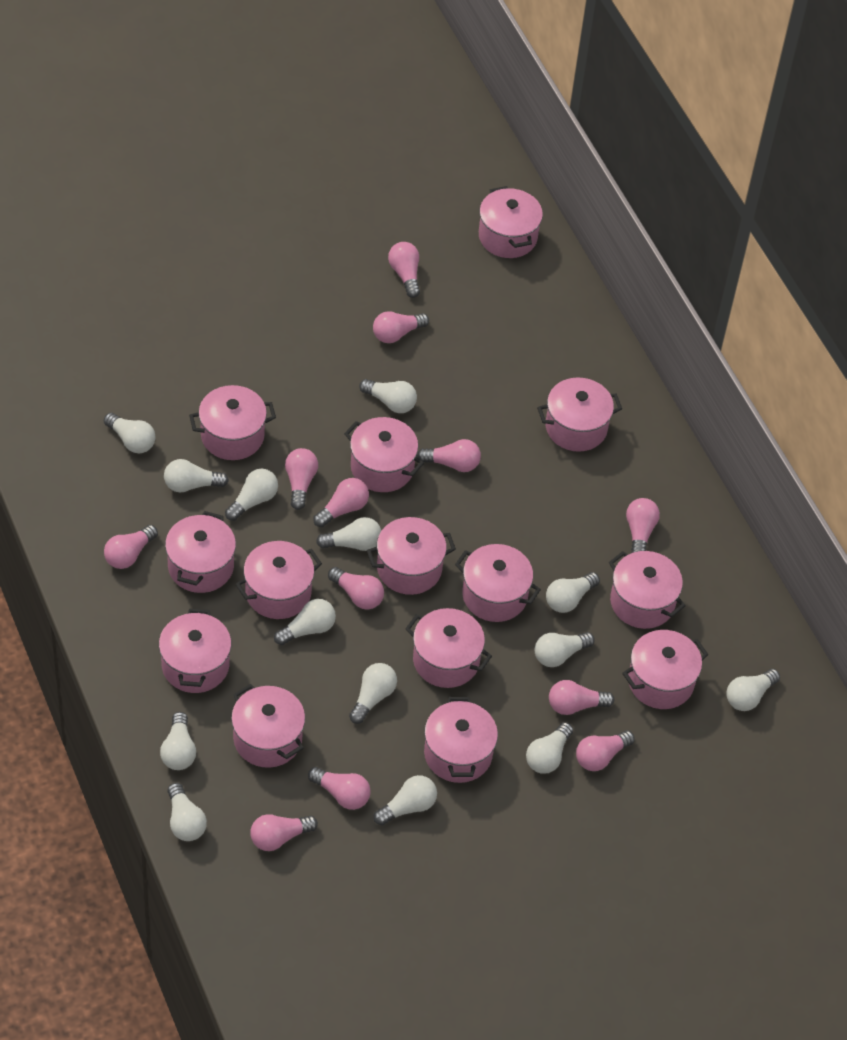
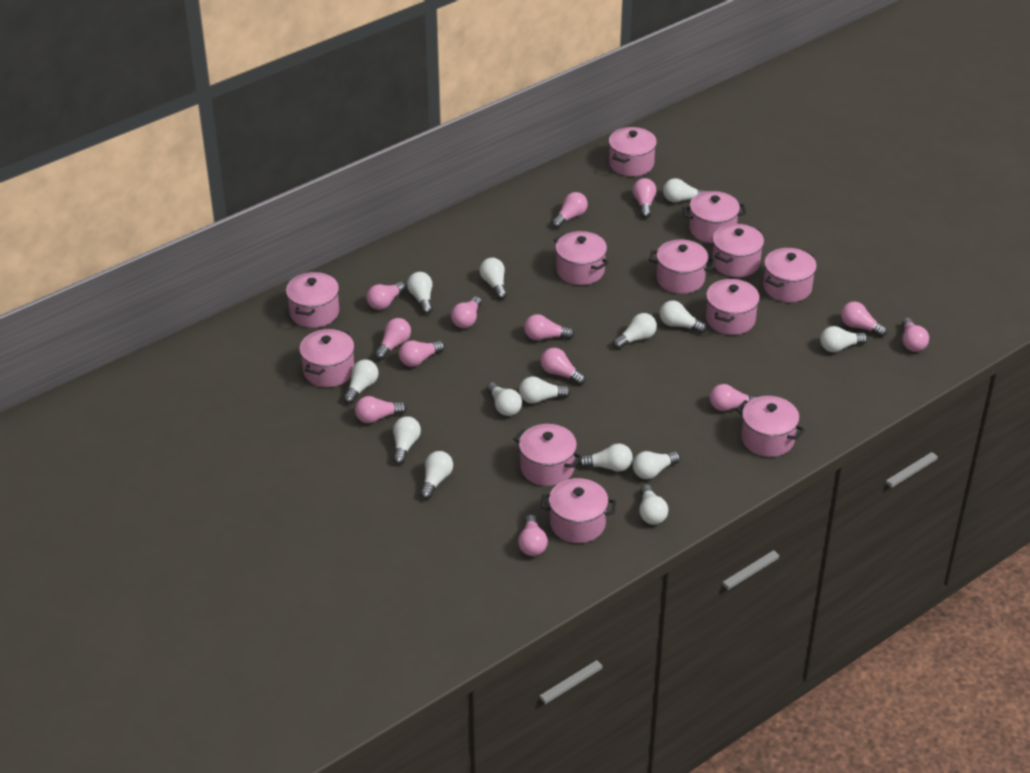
pink light bulb: 12 -> 13
pink pot: 14 -> 12

